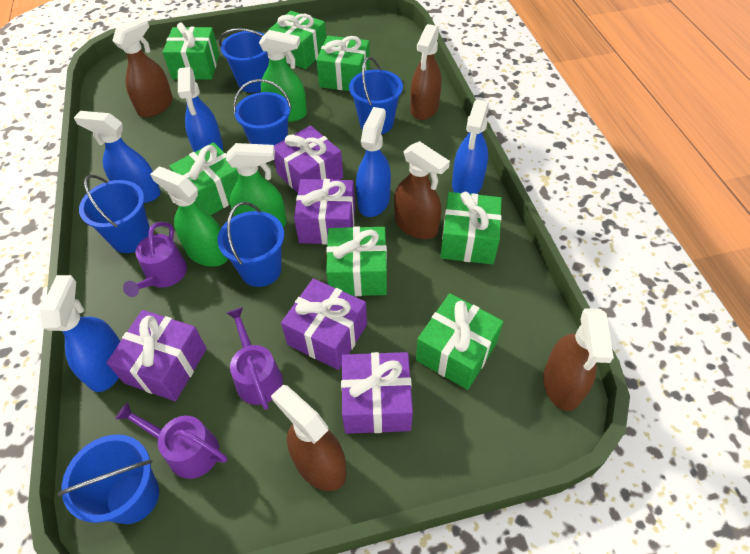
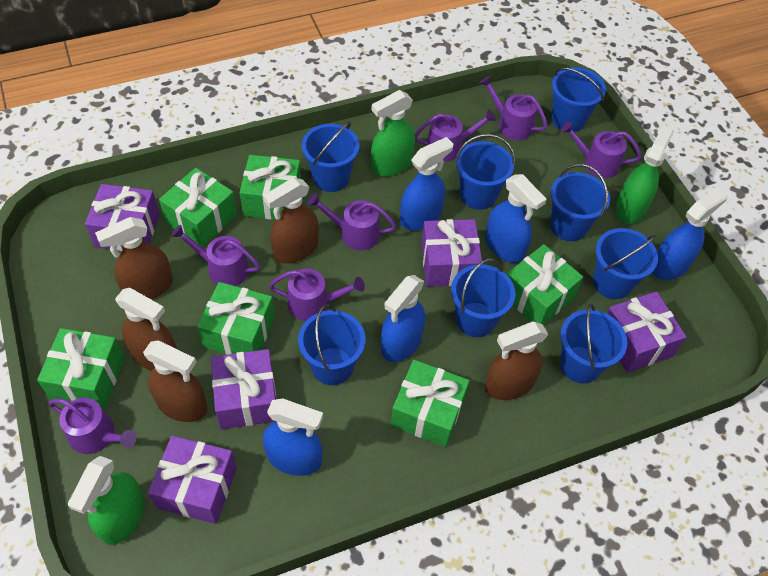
blue bucket: 6 -> 8
green gift: 7 -> 6
purple watering can: 3 -> 7

